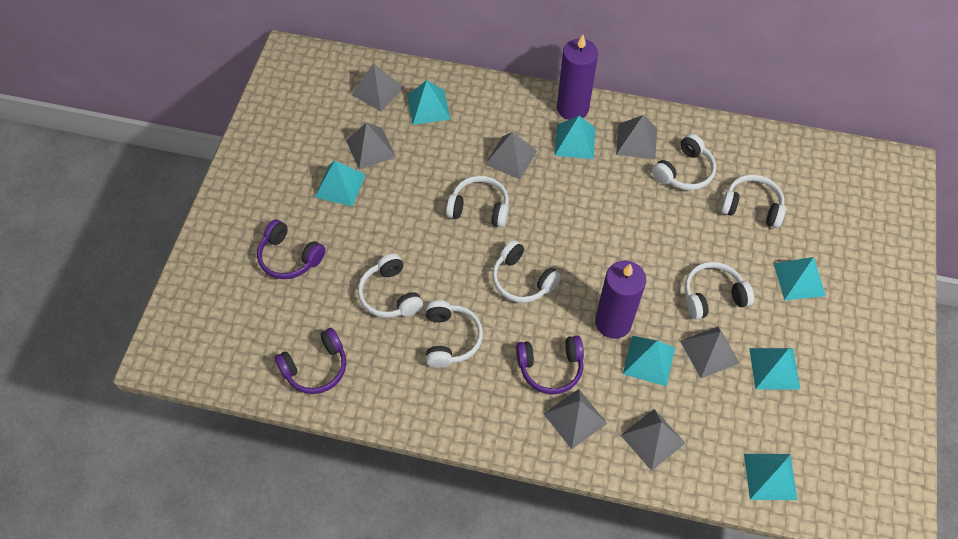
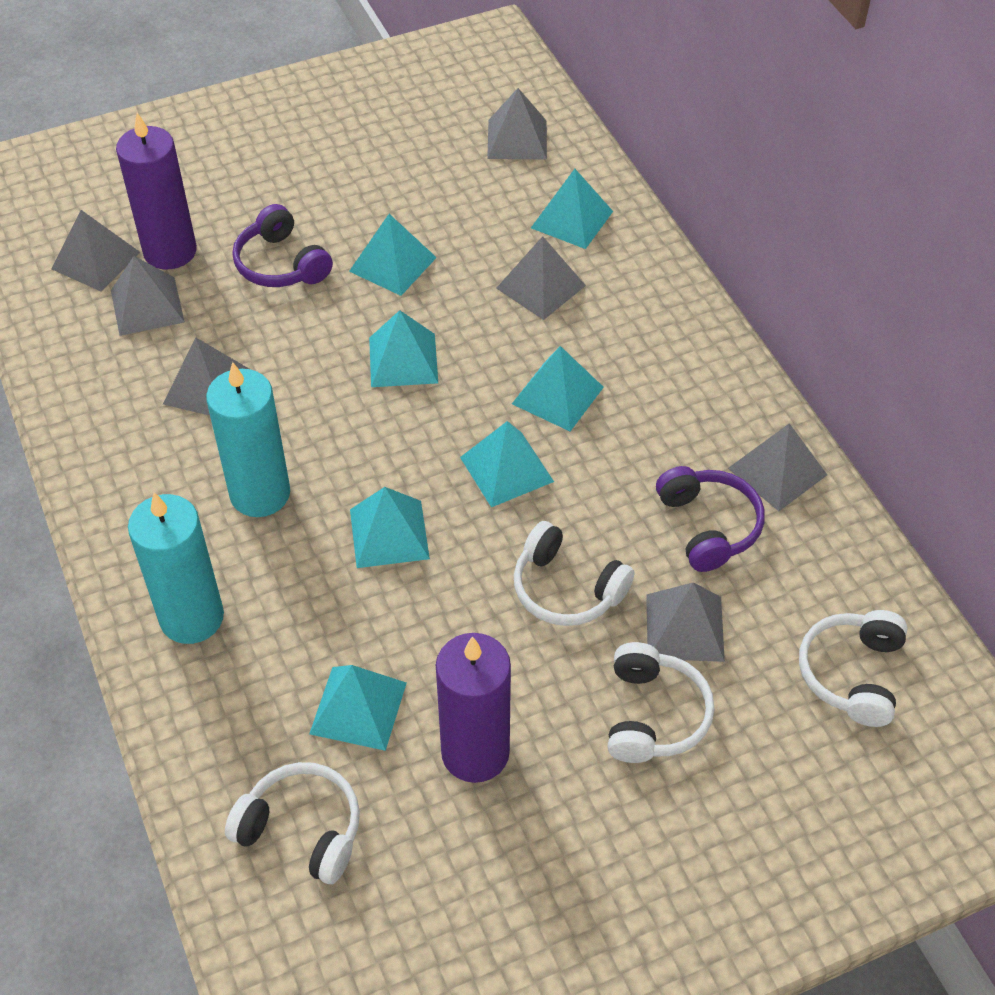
purple headphones: 3 -> 2
turquoise candle: 0 -> 2
white headphones: 7 -> 4

